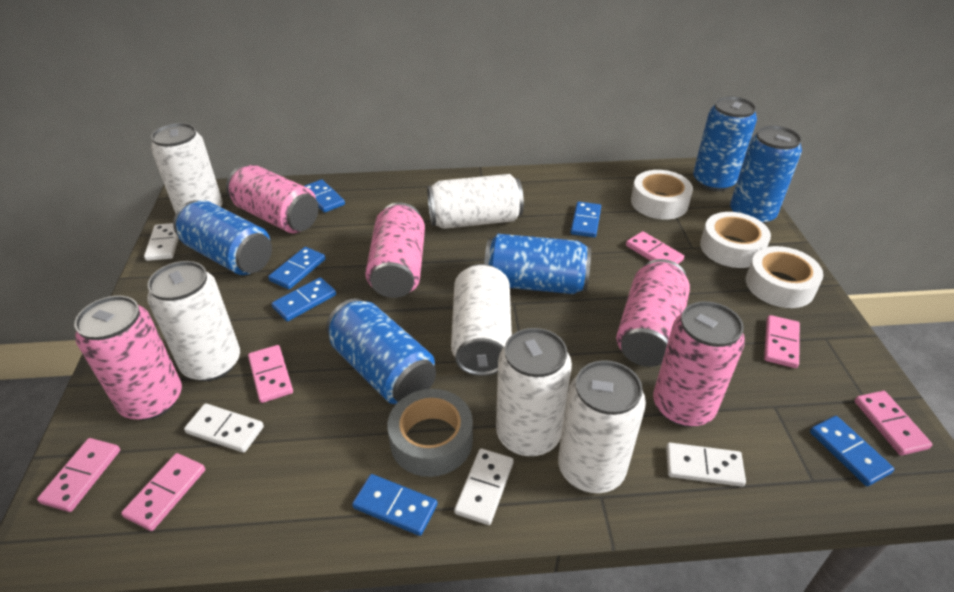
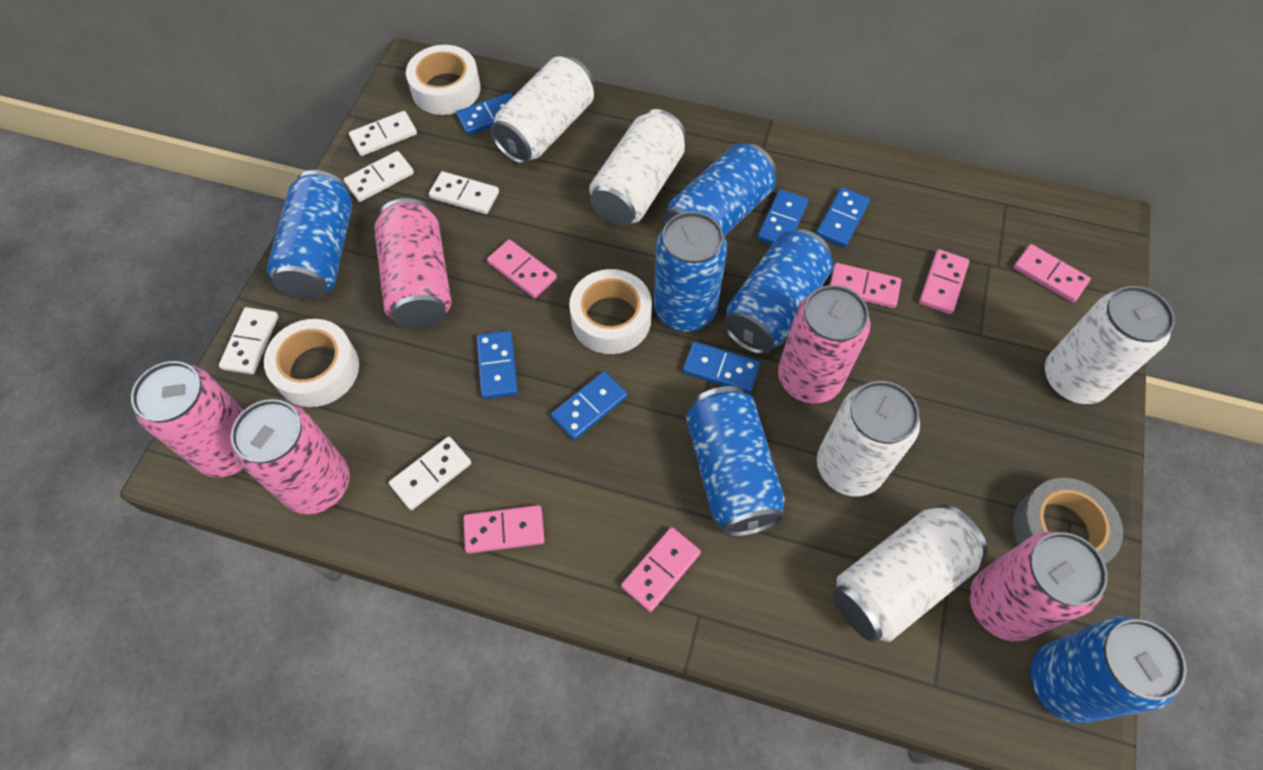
blue can: 5 -> 6
white can: 6 -> 5
white domino: 4 -> 5

